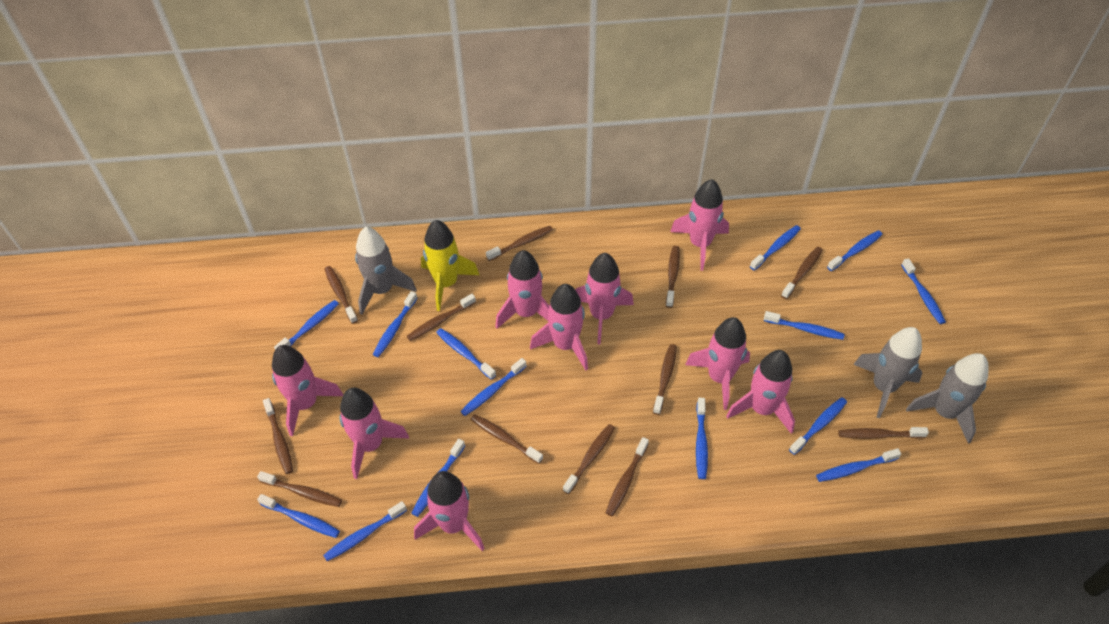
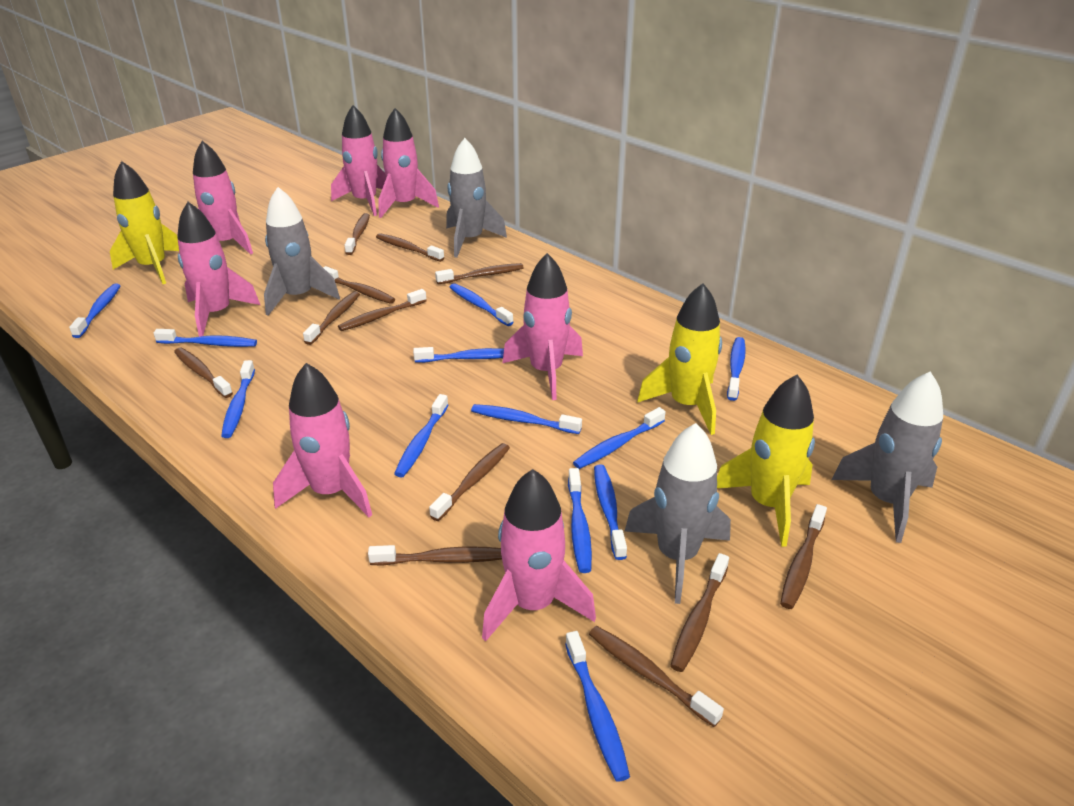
blue toothbrush: 14 -> 12
grey rocket: 3 -> 4
pink rocket: 9 -> 7
yellow rocket: 1 -> 3

